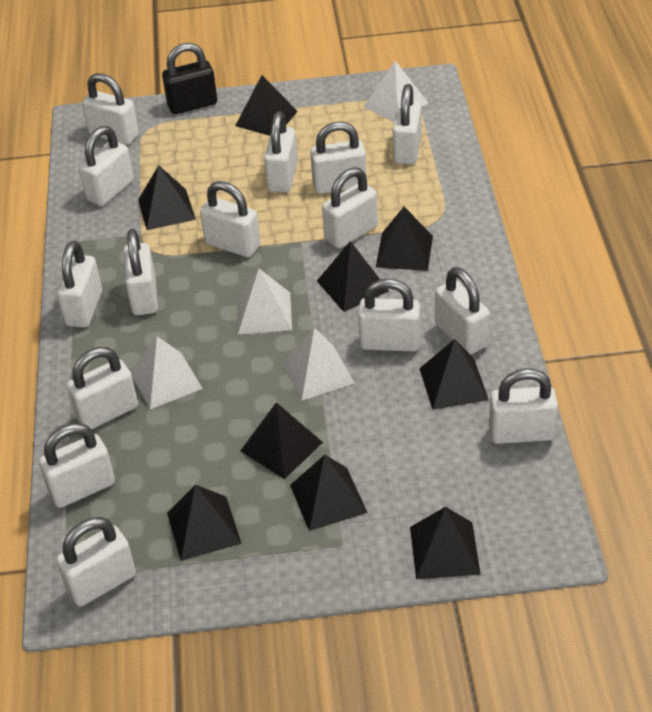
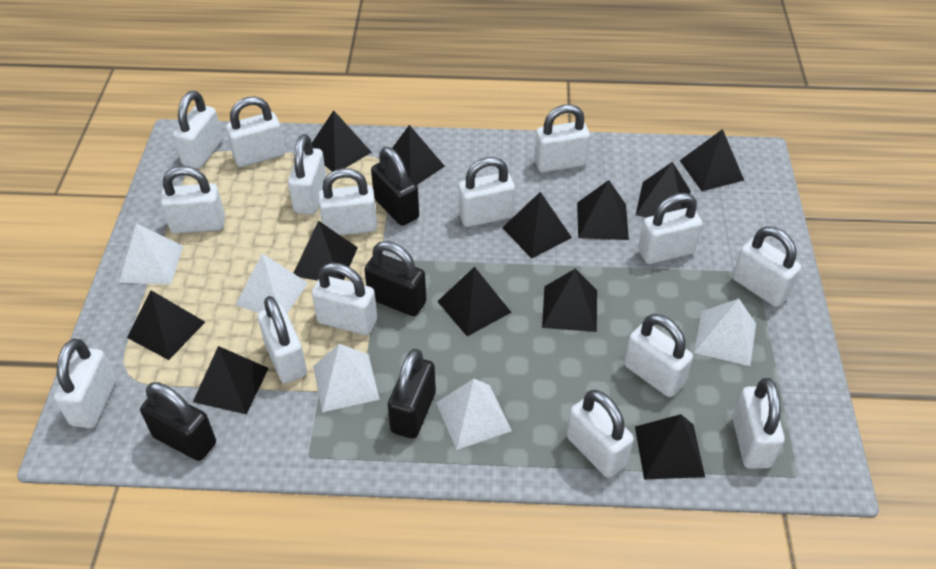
black padlock: 1 -> 4
black pyramid: 9 -> 12
white pyramid: 4 -> 5

